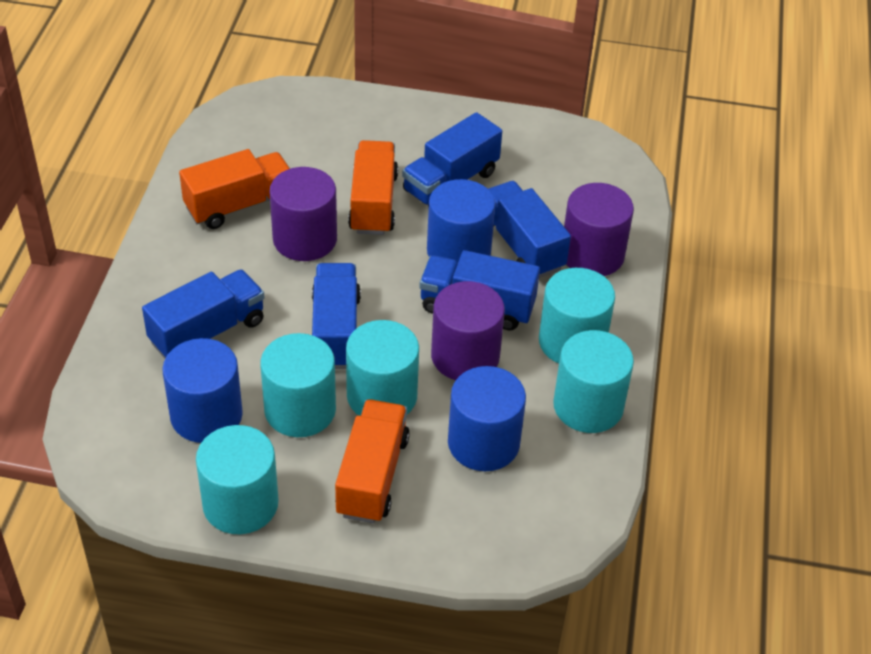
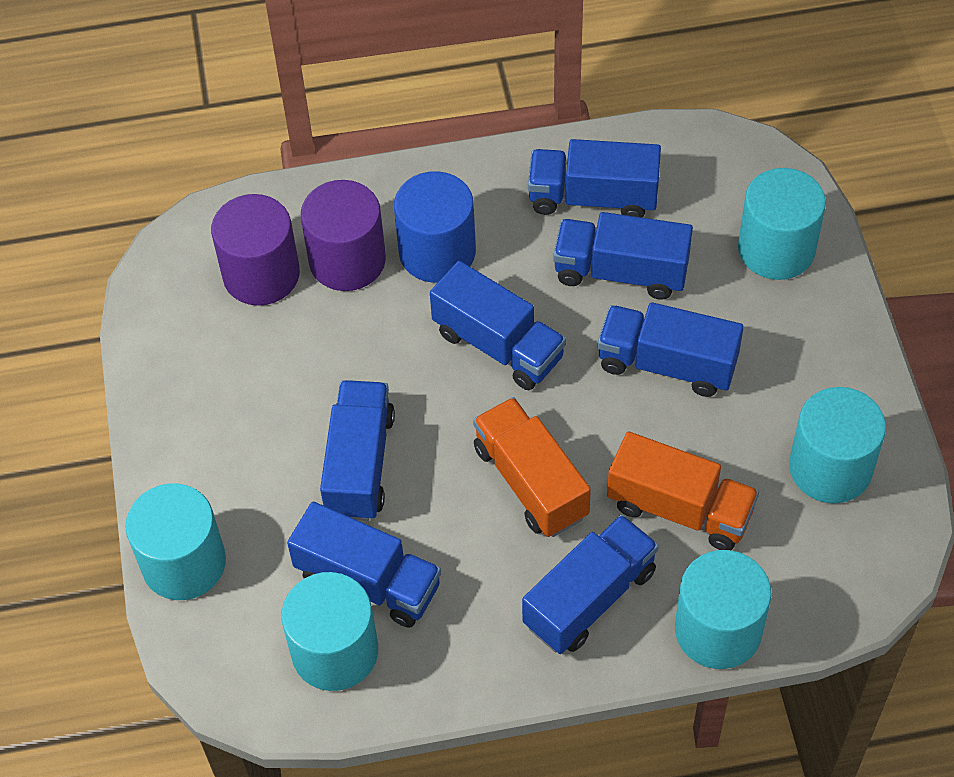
blue cylinder: 3 -> 1
blue truck: 5 -> 7
orange truck: 3 -> 2
purple cylinder: 3 -> 2

